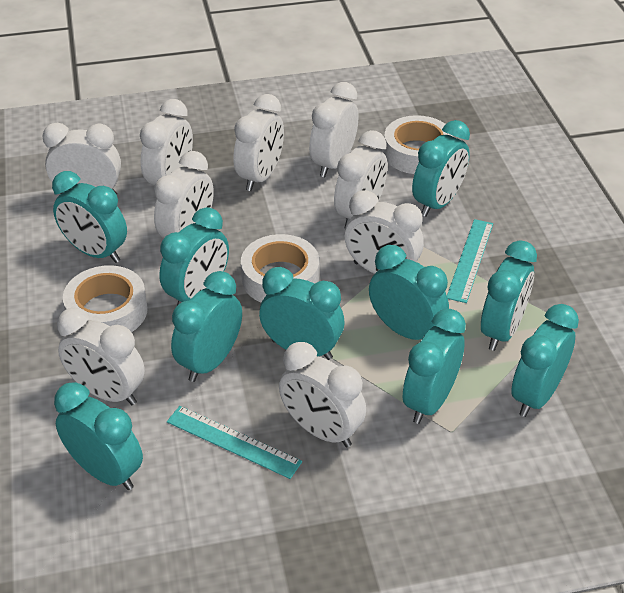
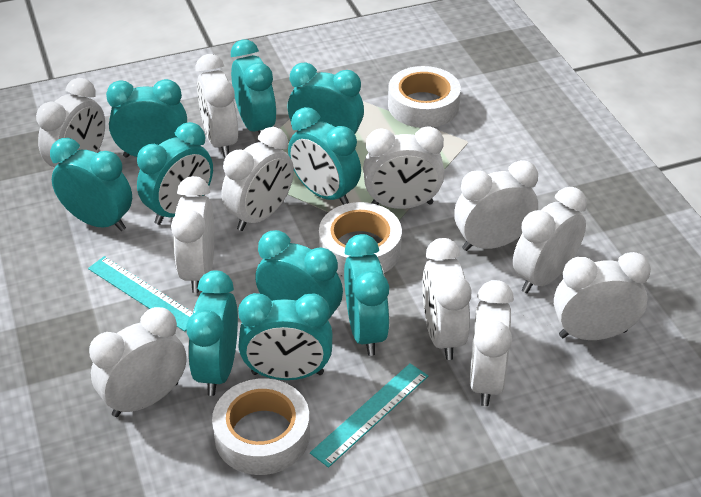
white clock: 9 -> 11

